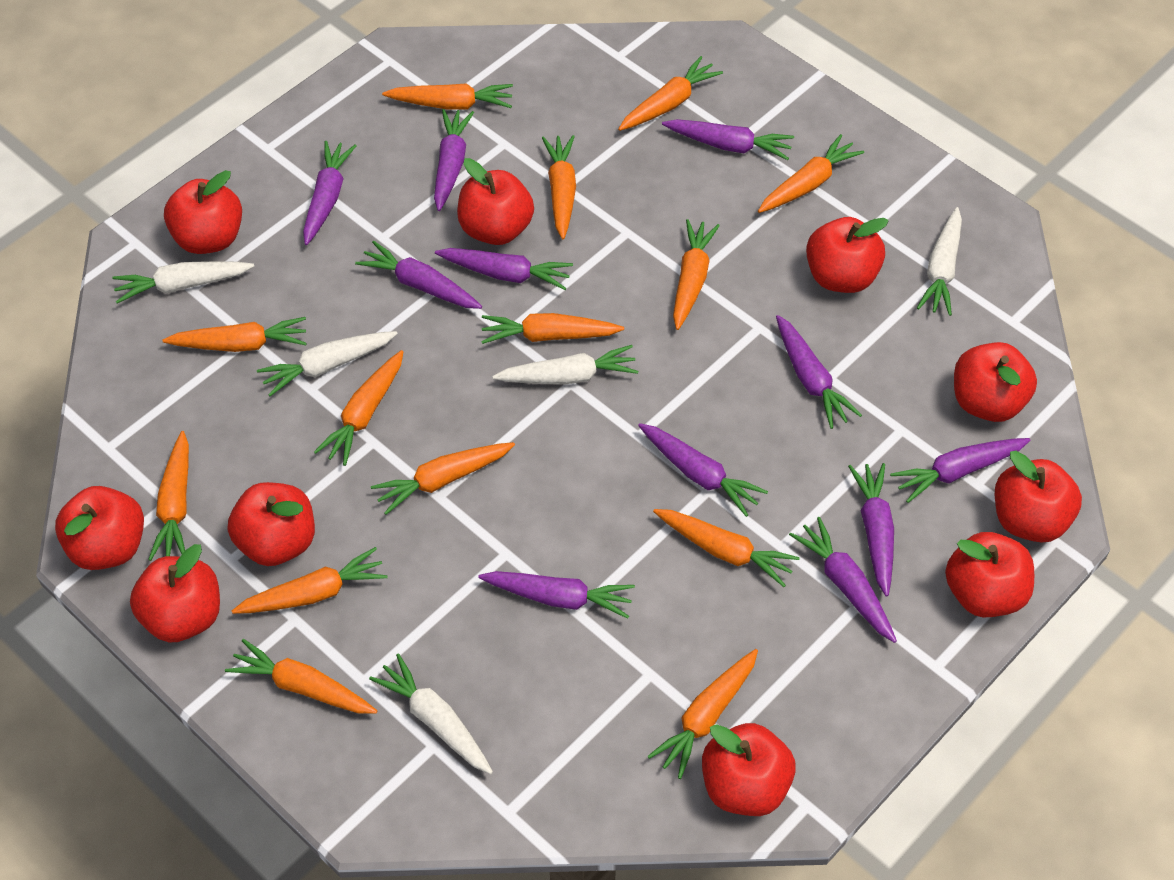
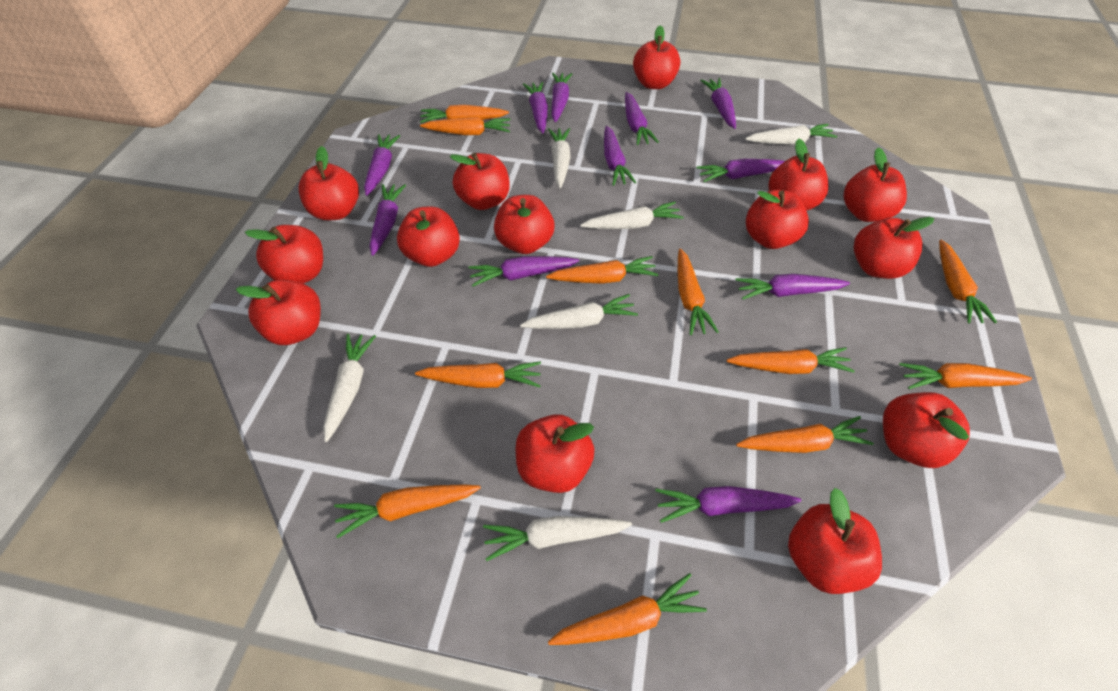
orange carrot: 14 -> 11
red apple: 10 -> 14
white carrot: 5 -> 6

